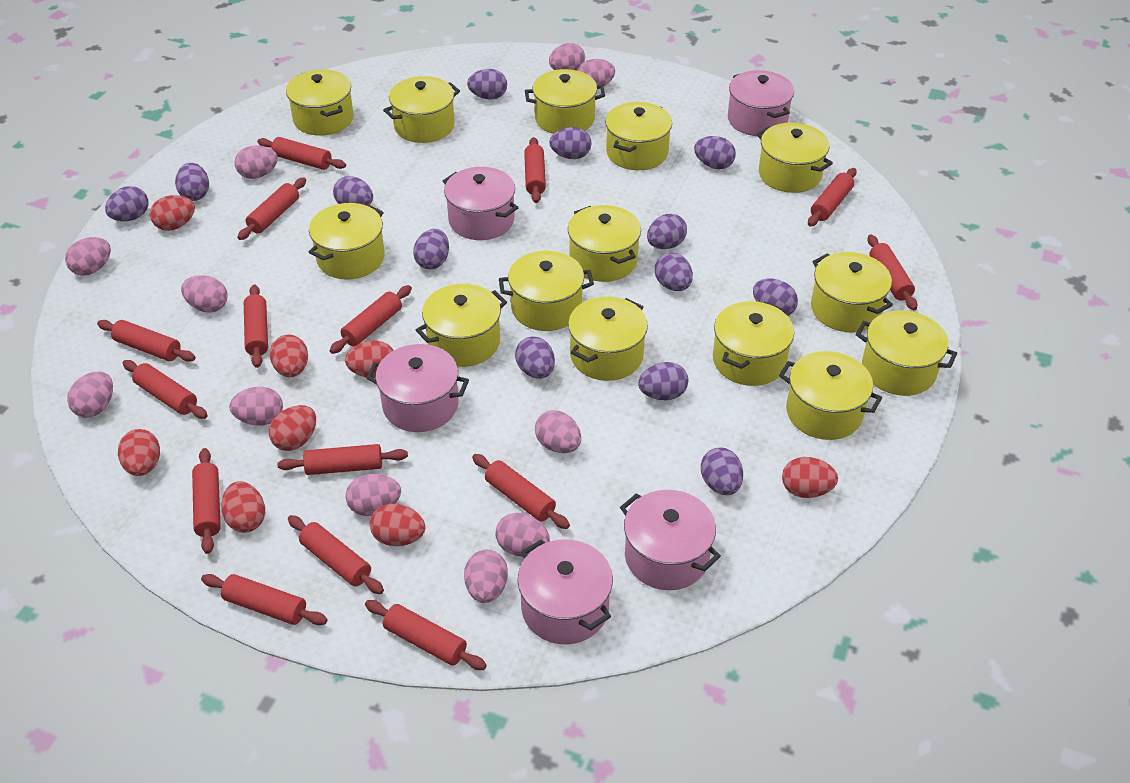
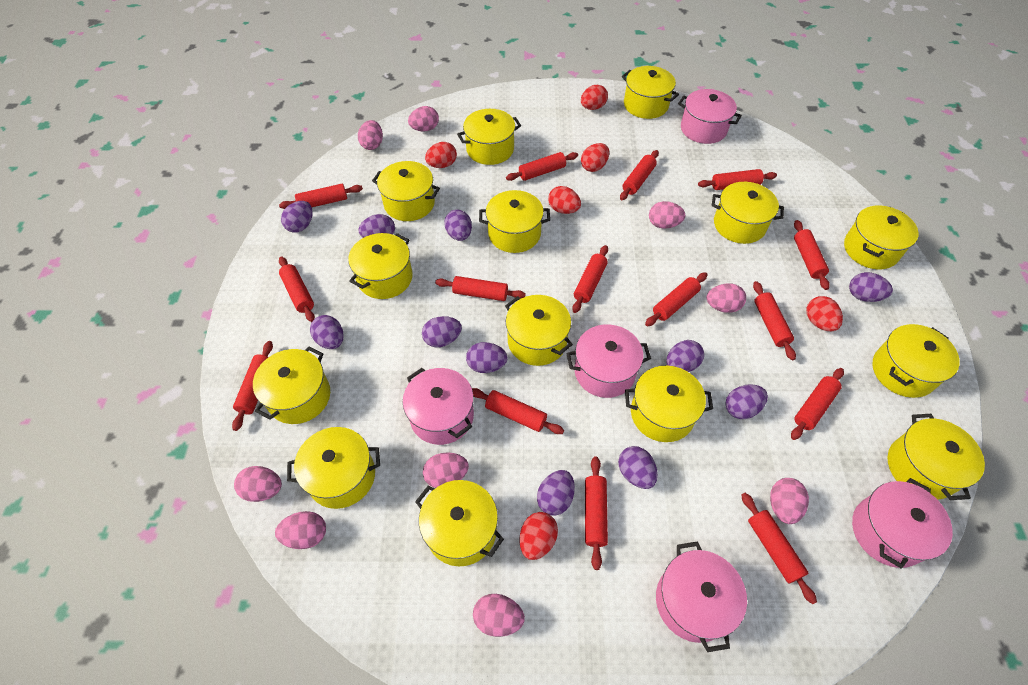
pink egg: 11 -> 9
purple egg: 13 -> 11
red egg: 8 -> 6

